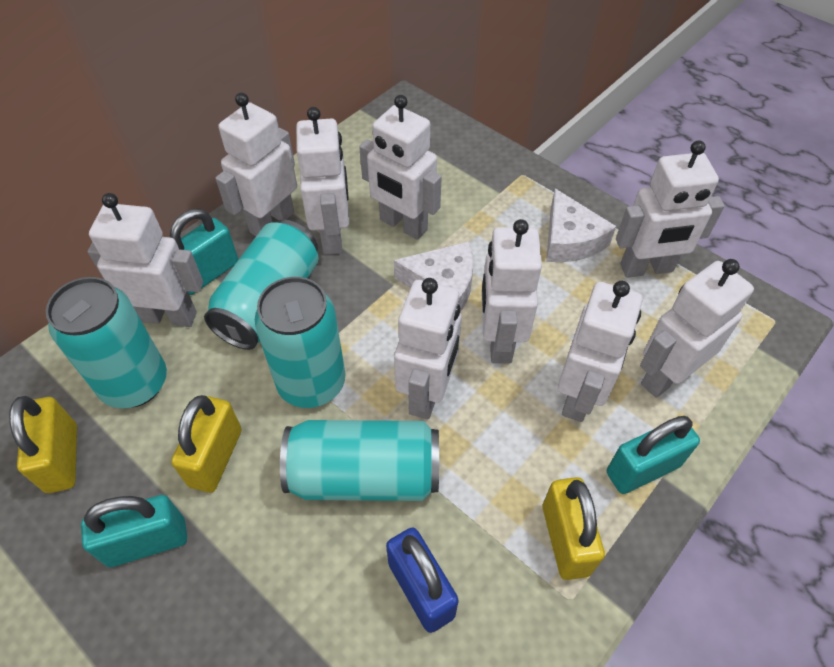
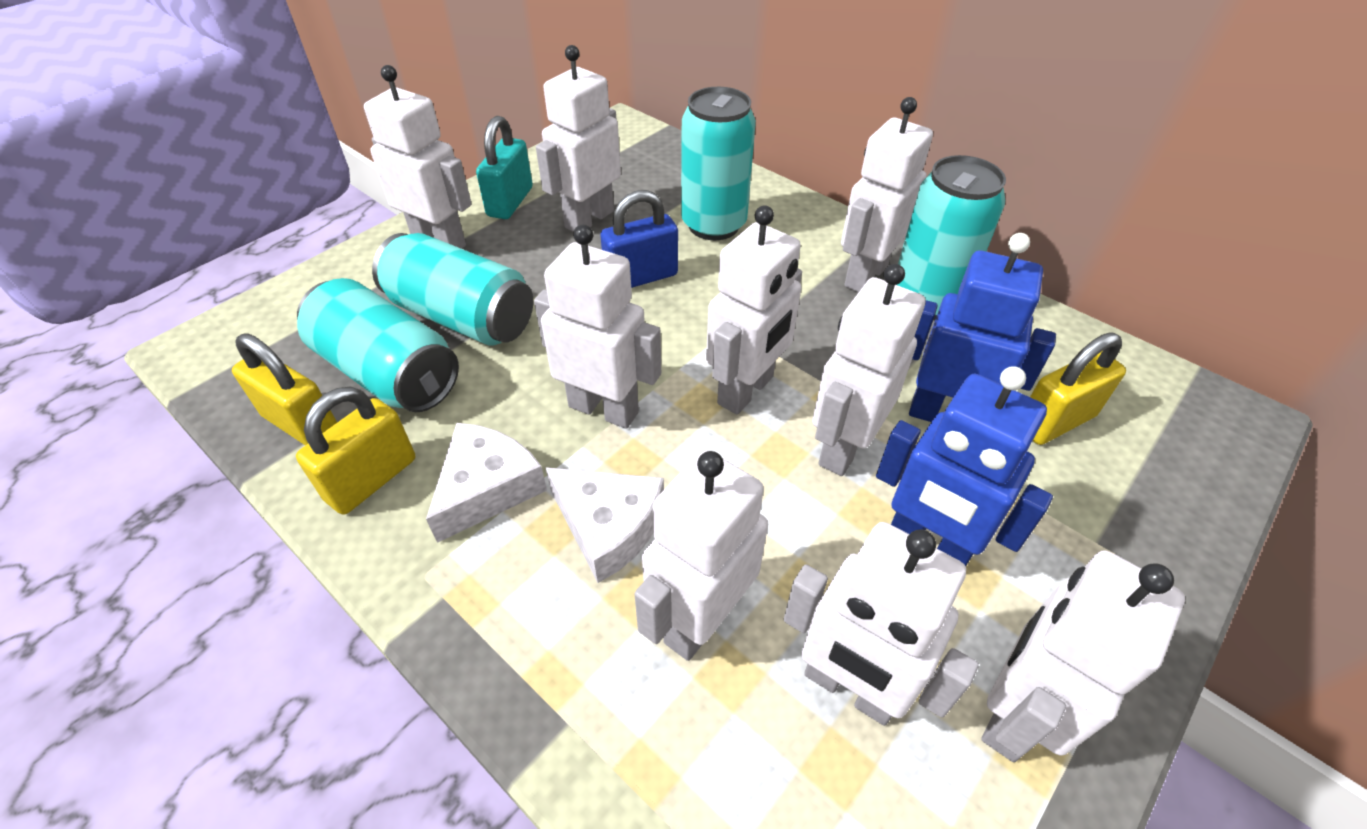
blue robot: 0 -> 2
turquoise padlock: 3 -> 1

